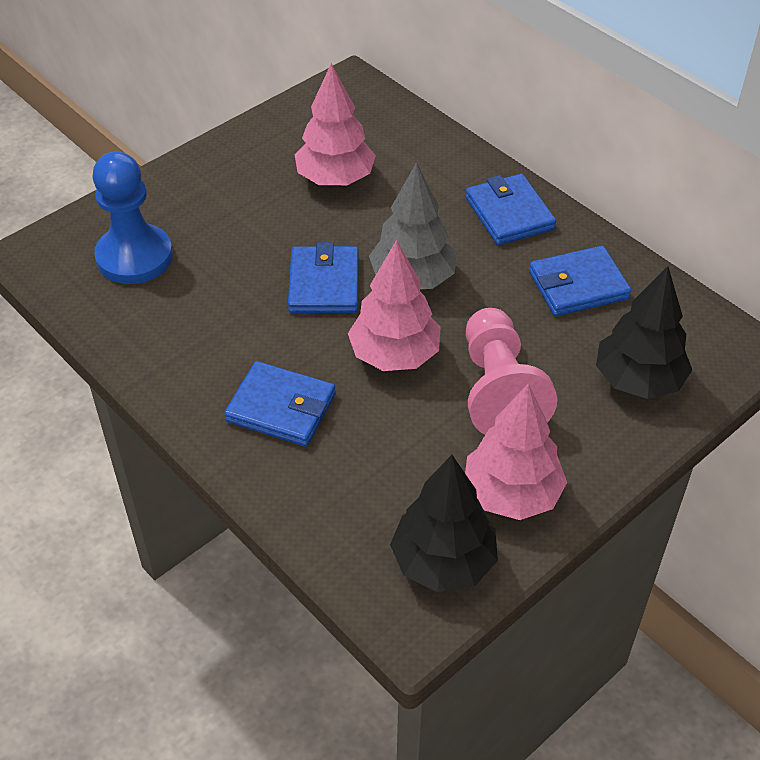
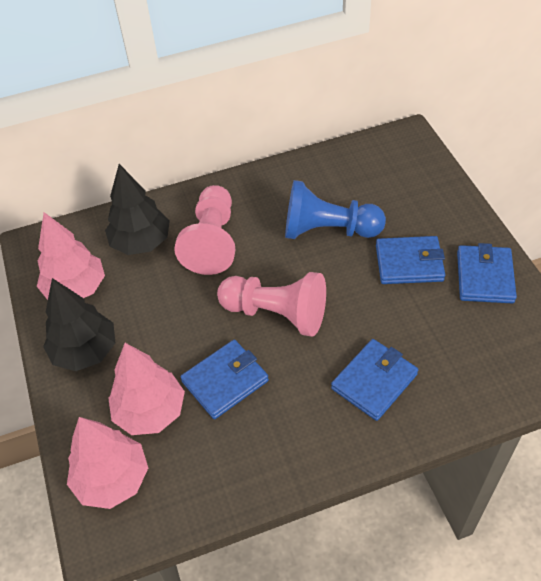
grey tree: 1 -> 0
pink pawn: 1 -> 2

